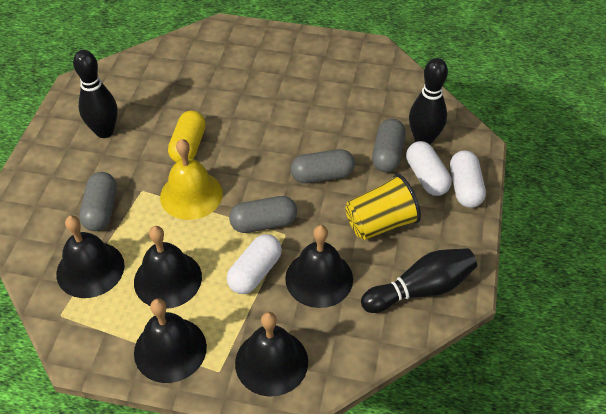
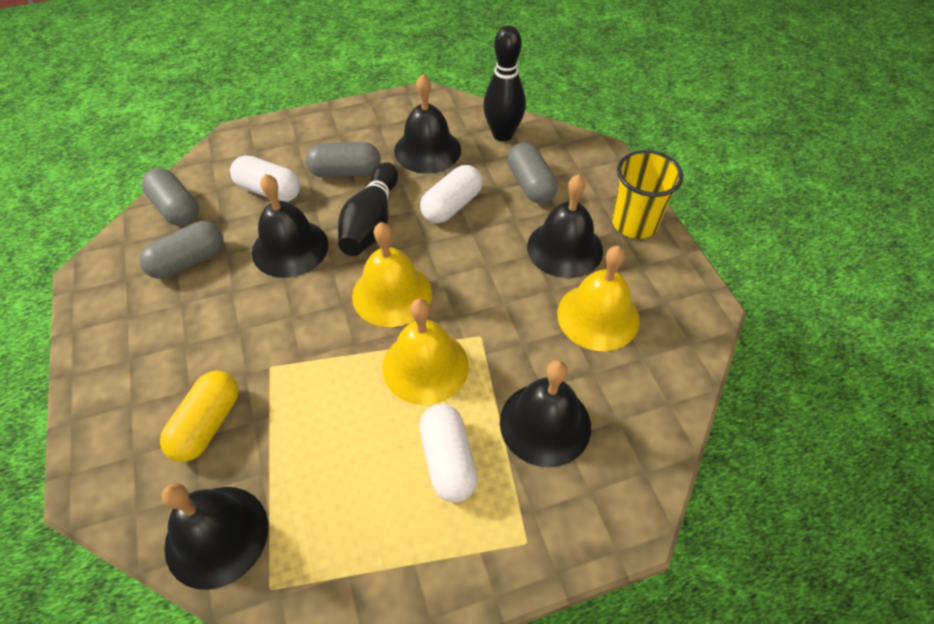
black bowling pin: 3 -> 2
yellow bell: 1 -> 3

